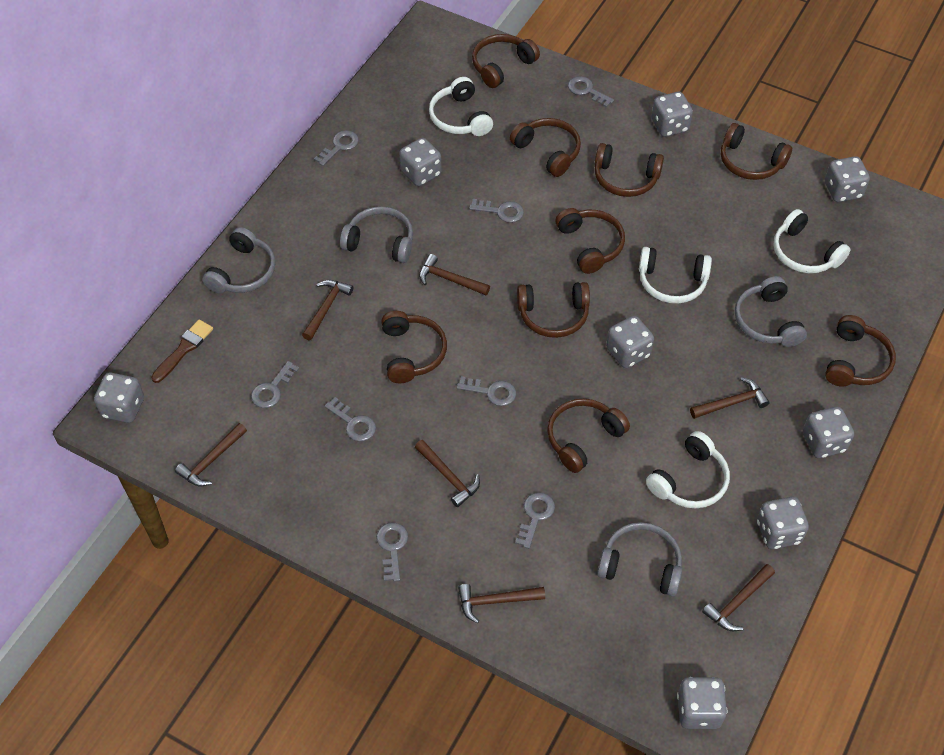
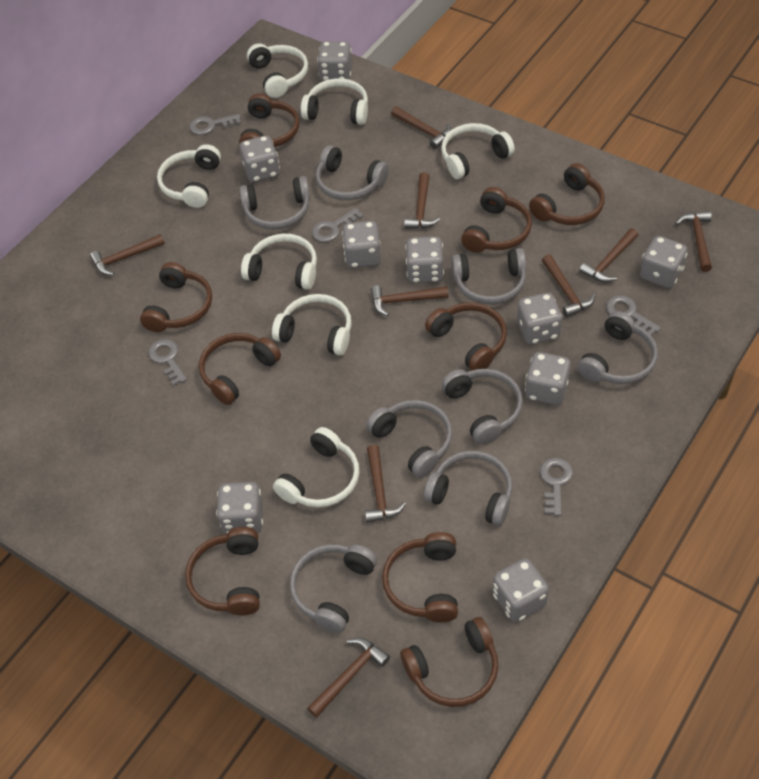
brown brush: 1 -> 0
brown hammer: 7 -> 9
grey dice: 8 -> 9
grey headphones: 4 -> 8
grey key: 8 -> 5
white headphones: 4 -> 7

